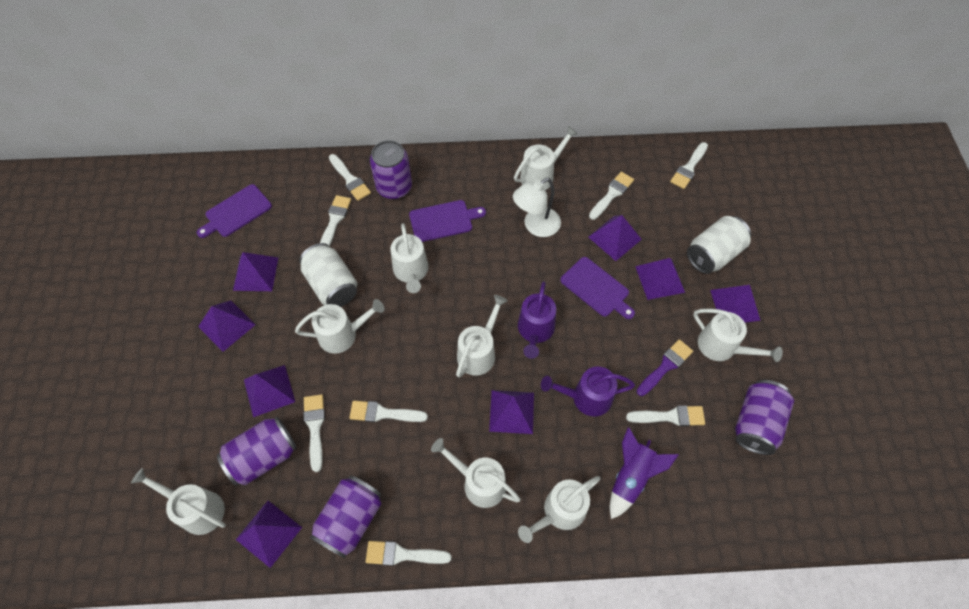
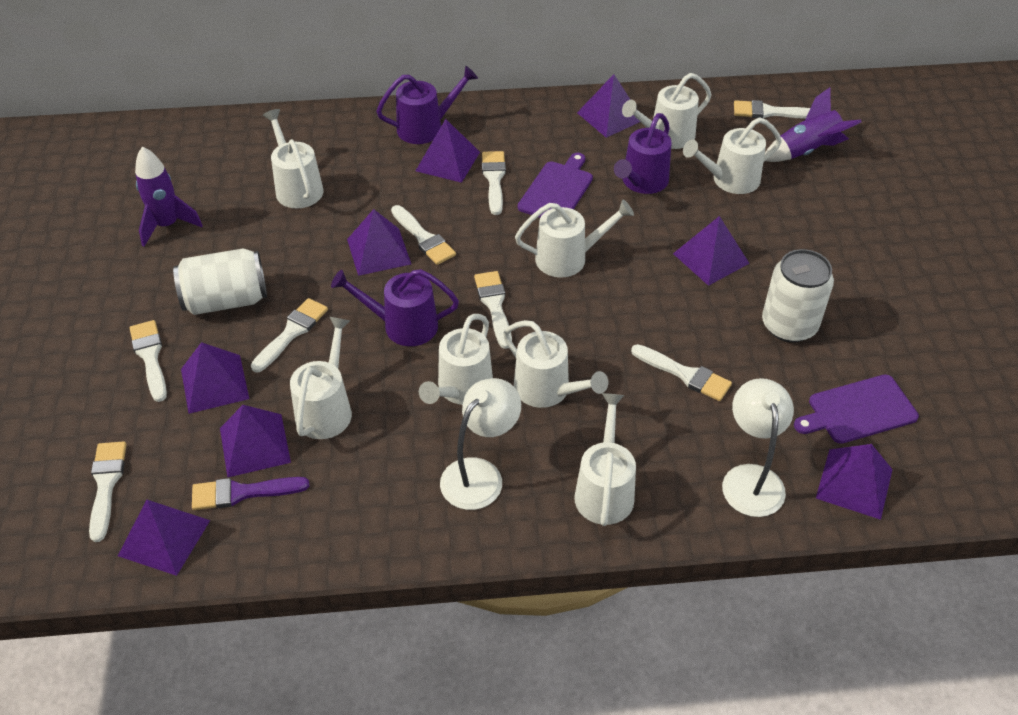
purple can: 4 -> 0
purple cutting board: 3 -> 2
purple rocket: 1 -> 2
purple watering can: 2 -> 3
white lamp: 1 -> 2

